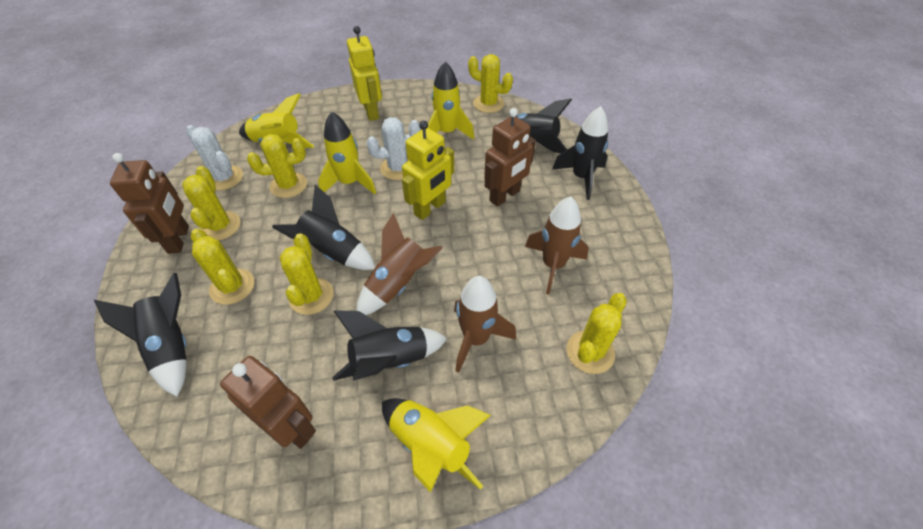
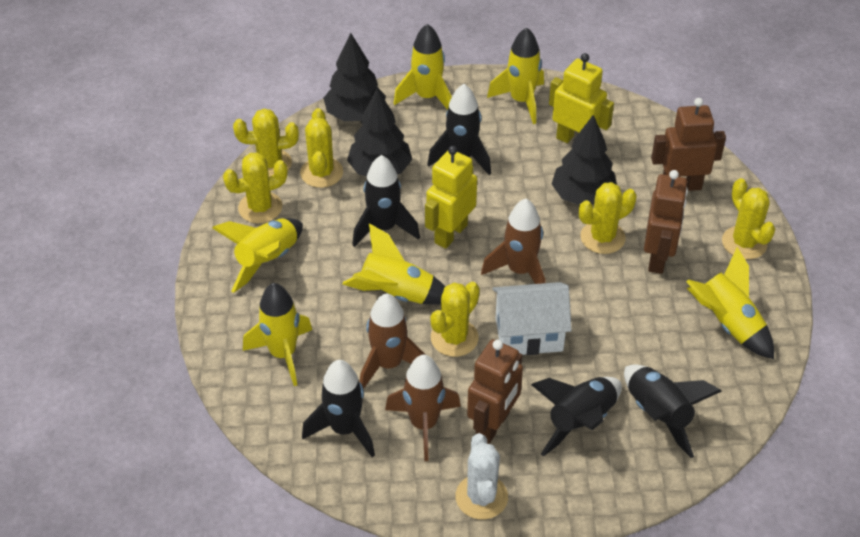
black tree: 0 -> 3
white cactus: 2 -> 1
white house: 0 -> 1
yellow rocket: 4 -> 6

